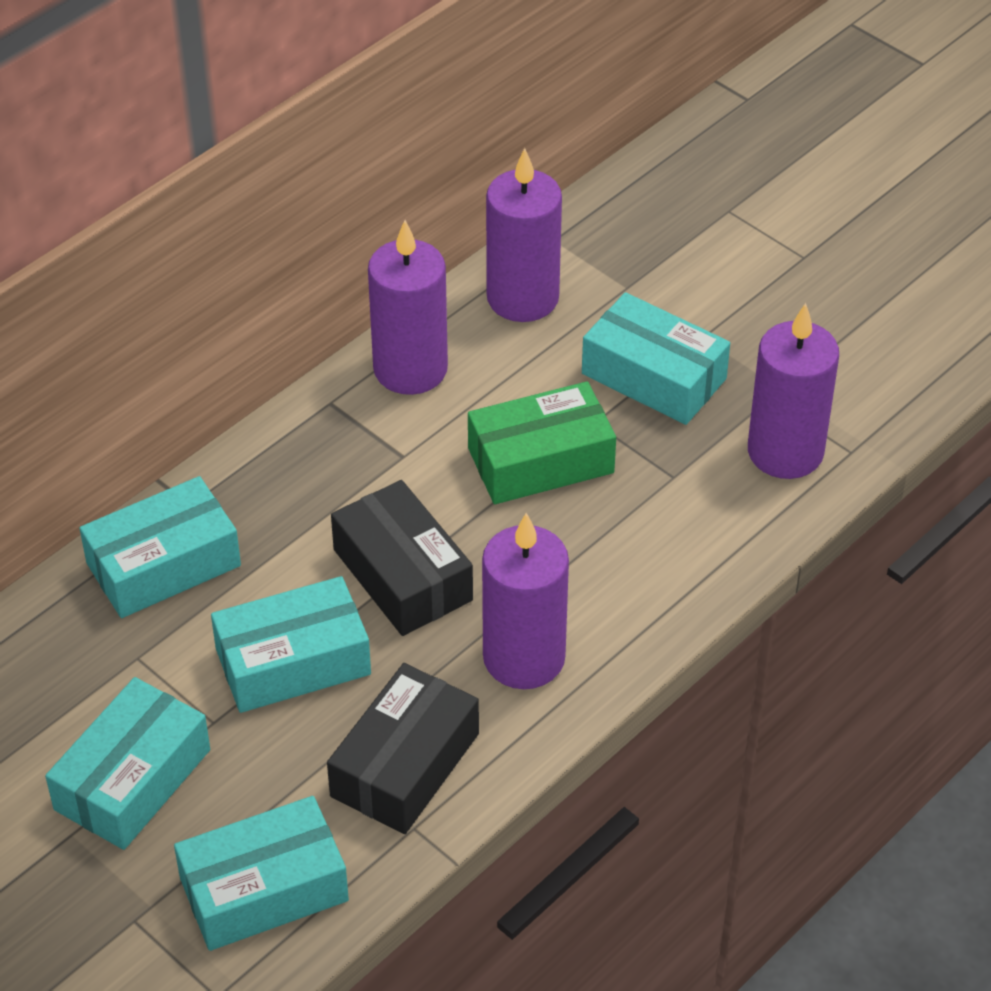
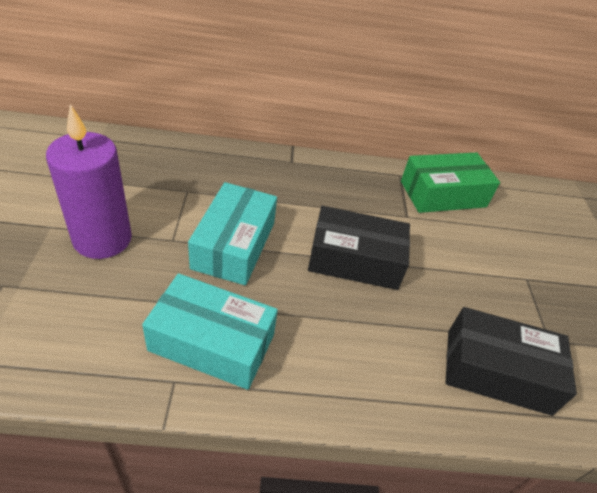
purple candle: 4 -> 1
turquoise box: 5 -> 2

